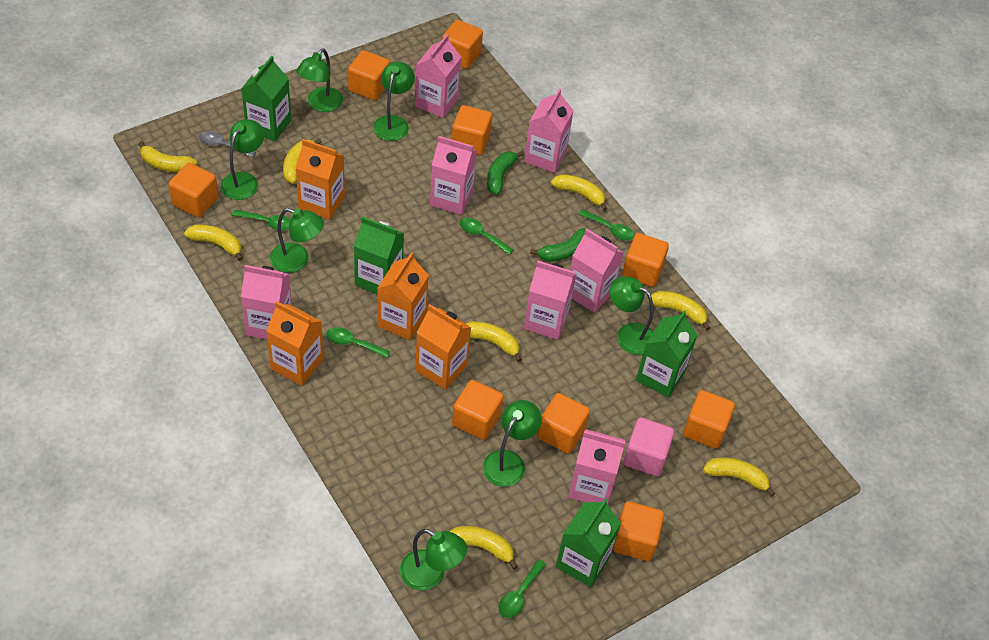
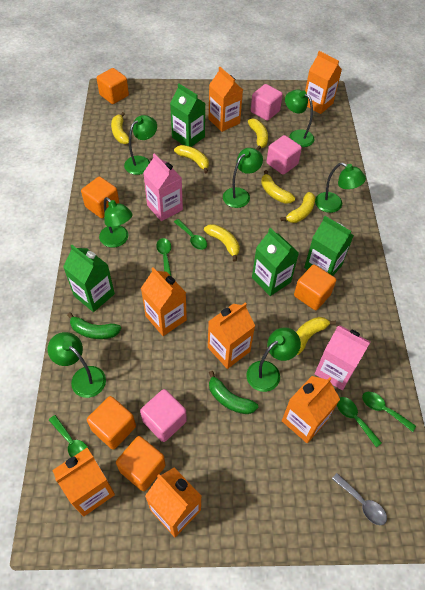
orange carton: 4 -> 7
orange cube: 9 -> 5
pink carton: 7 -> 2
pink cube: 1 -> 3
yellow banana: 8 -> 7

